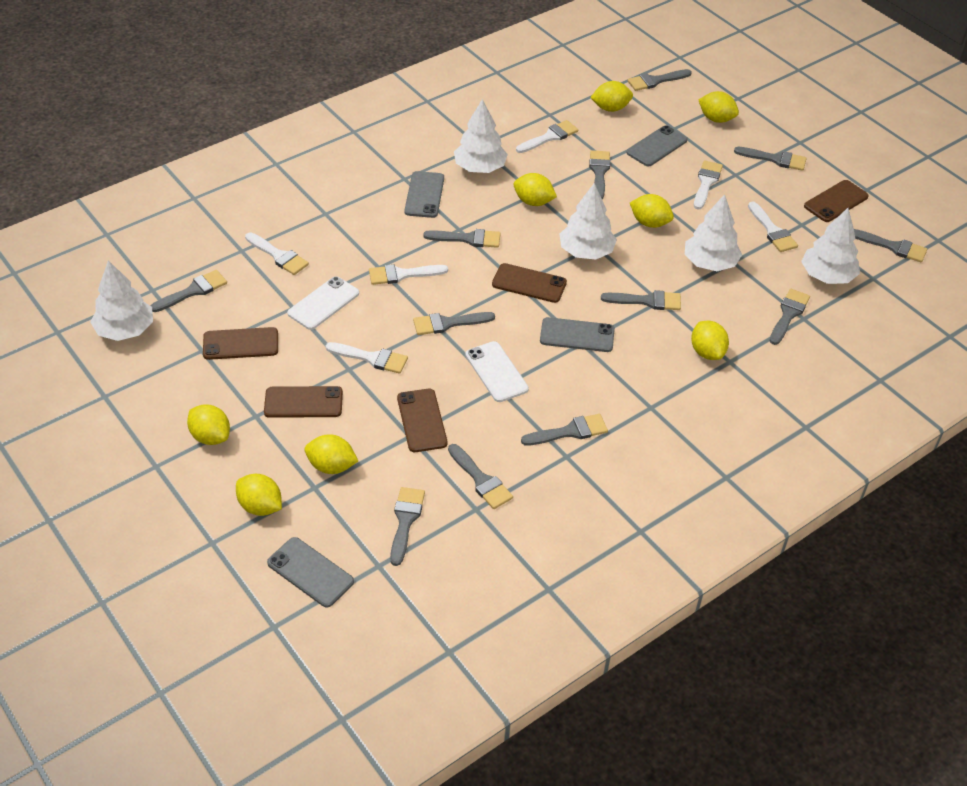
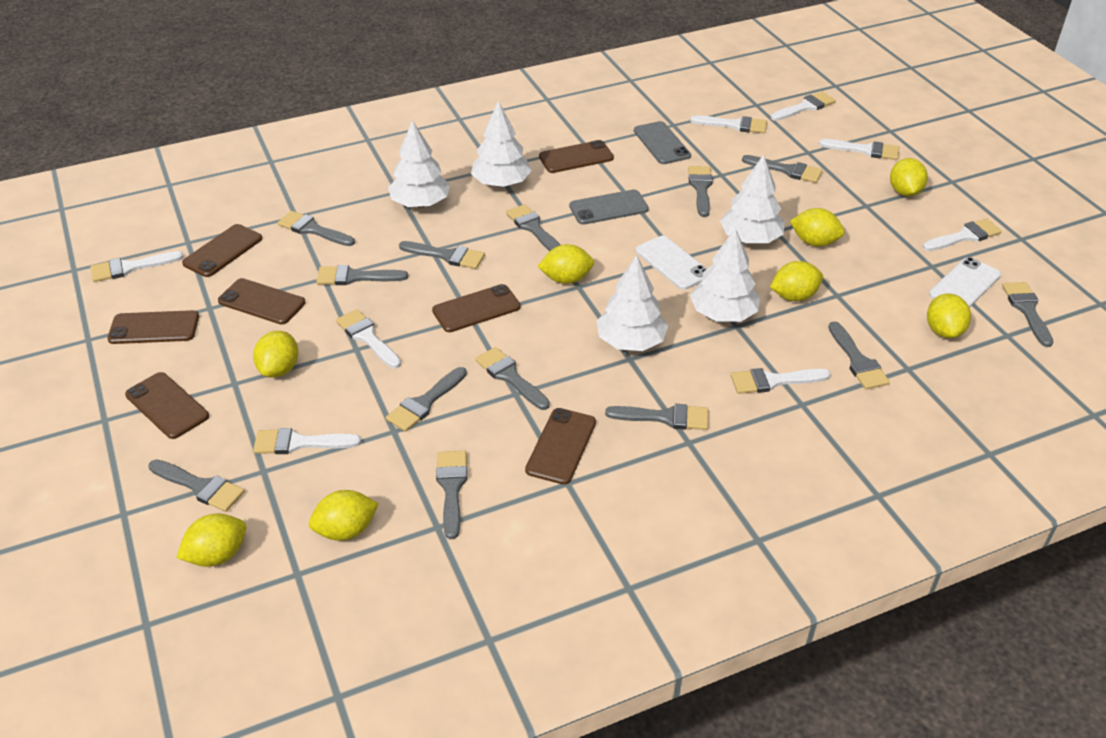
brown phone: 5 -> 7
grey brush: 12 -> 13
grey phone: 4 -> 2
white brush: 6 -> 8

